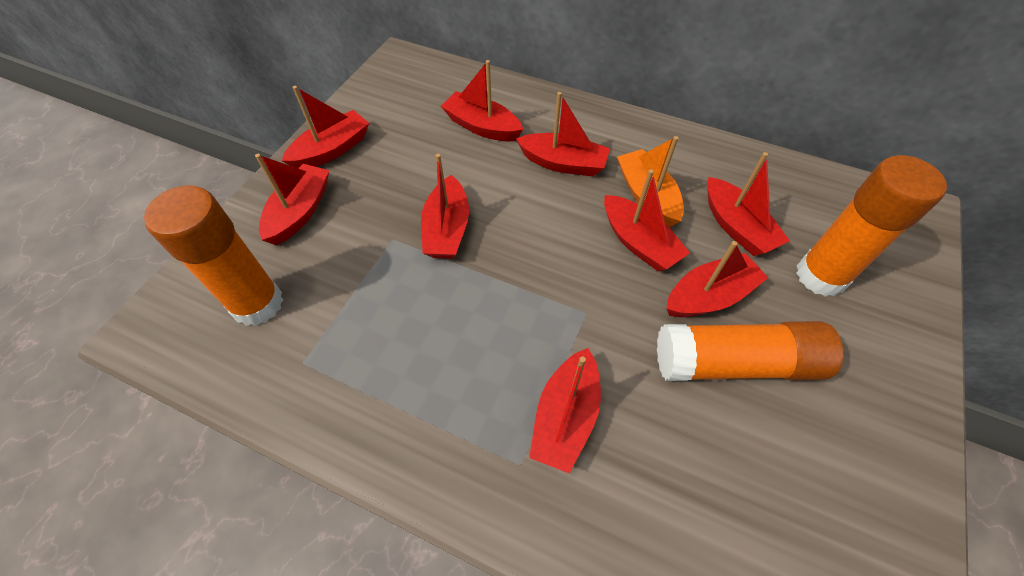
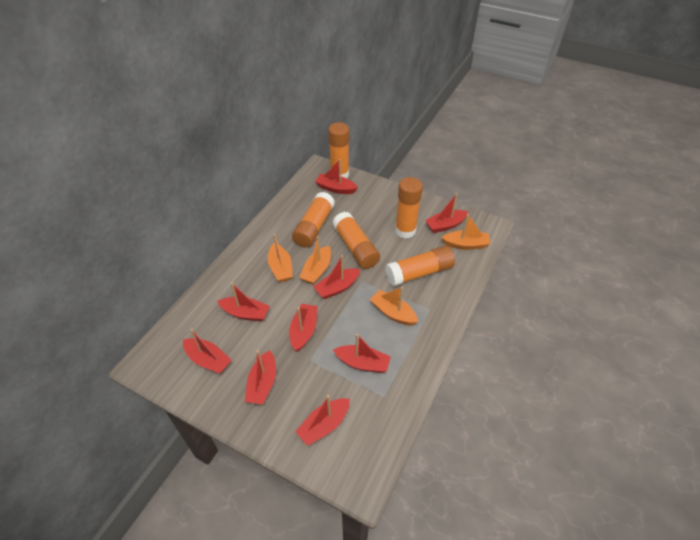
orange boat: 1 -> 4
orange glue stick: 3 -> 5

